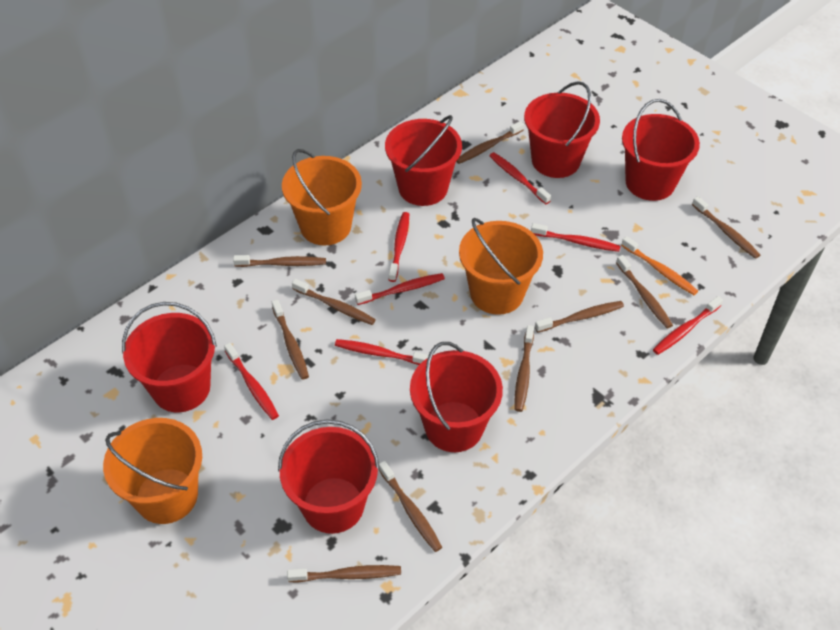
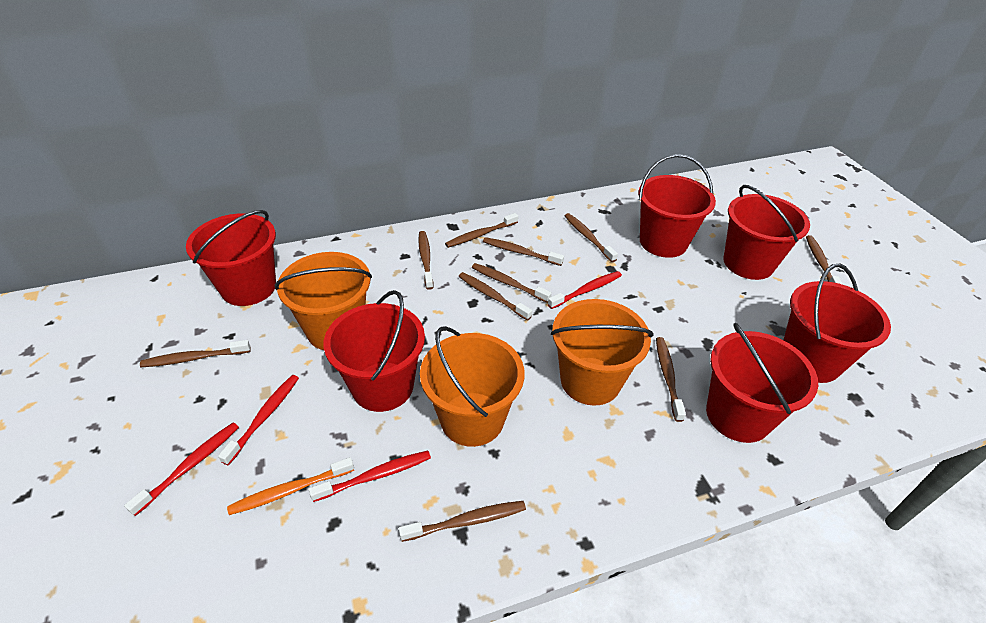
red toothbrush: 7 -> 4

